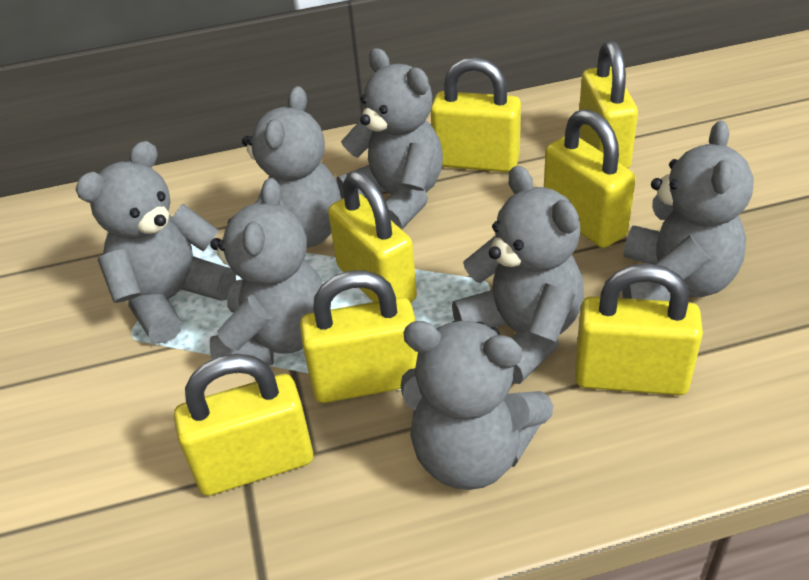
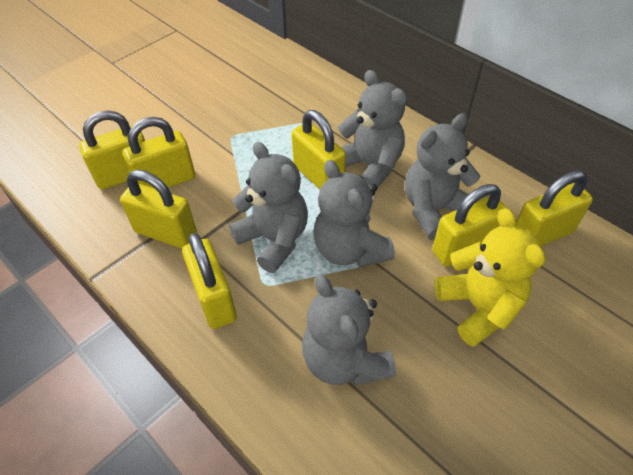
grey teddy bear: 7 -> 5
yellow teddy bear: 0 -> 1

